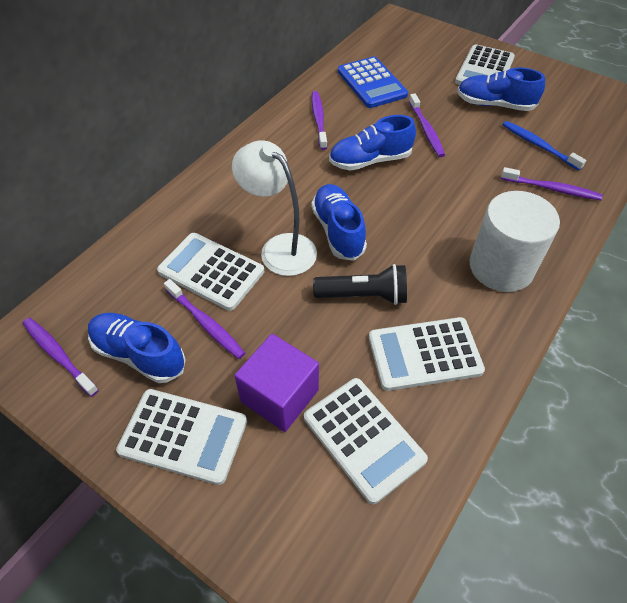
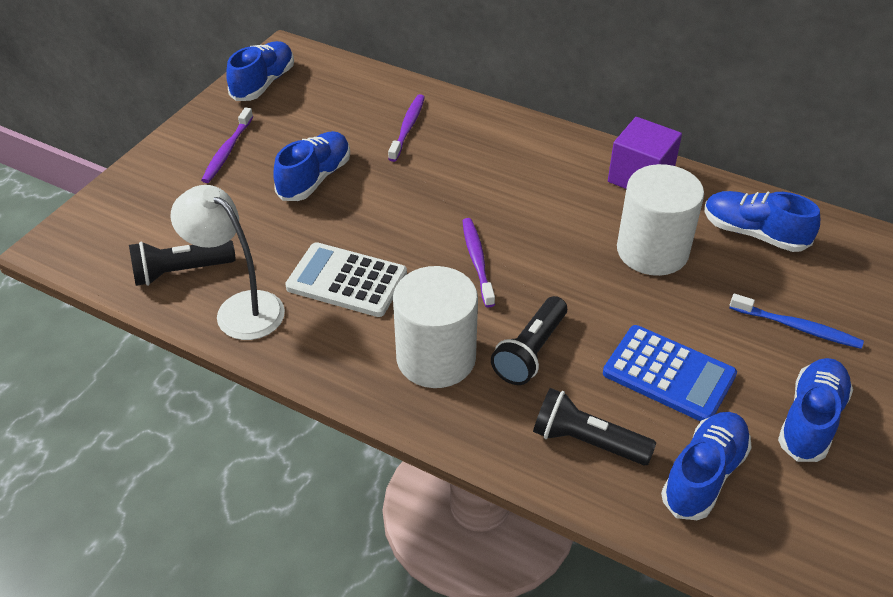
black flashlight: 1 -> 3
blue shoe: 4 -> 5
purple toothbrush: 5 -> 3
white calculator: 5 -> 1
white cylinder: 1 -> 2

